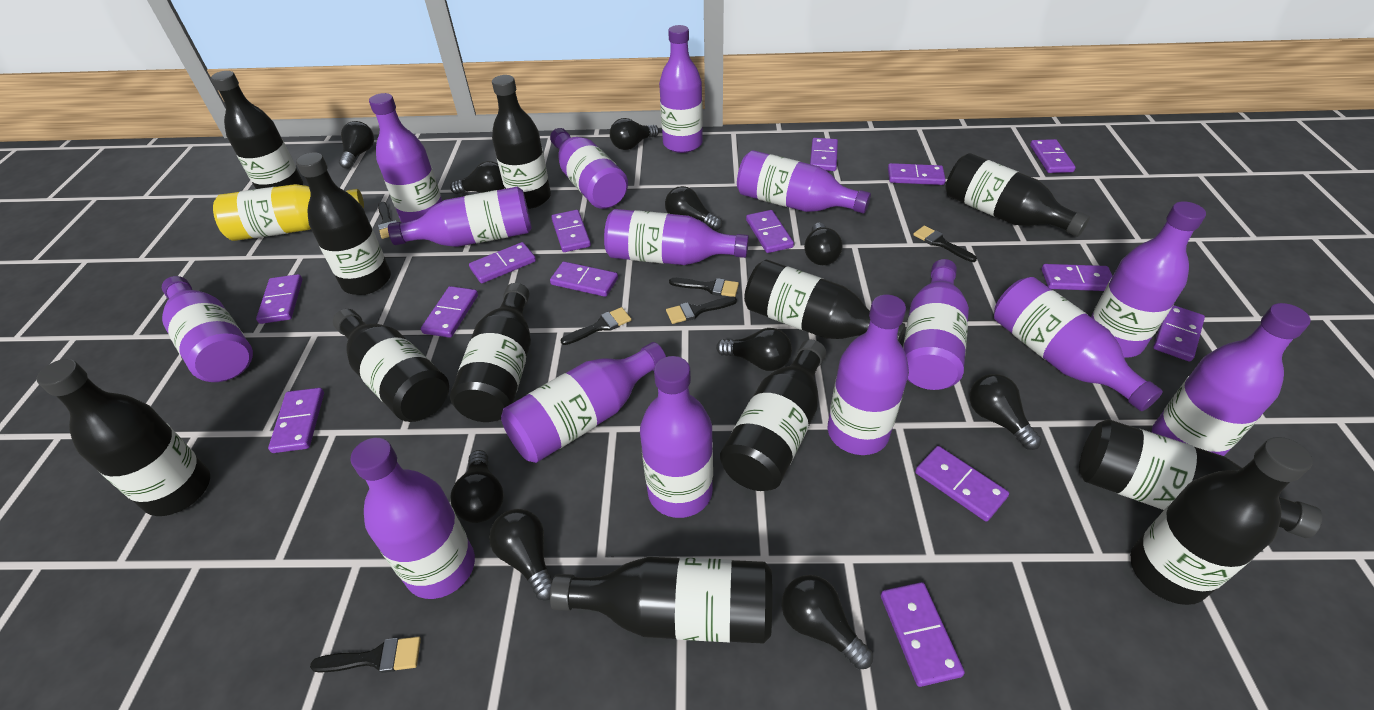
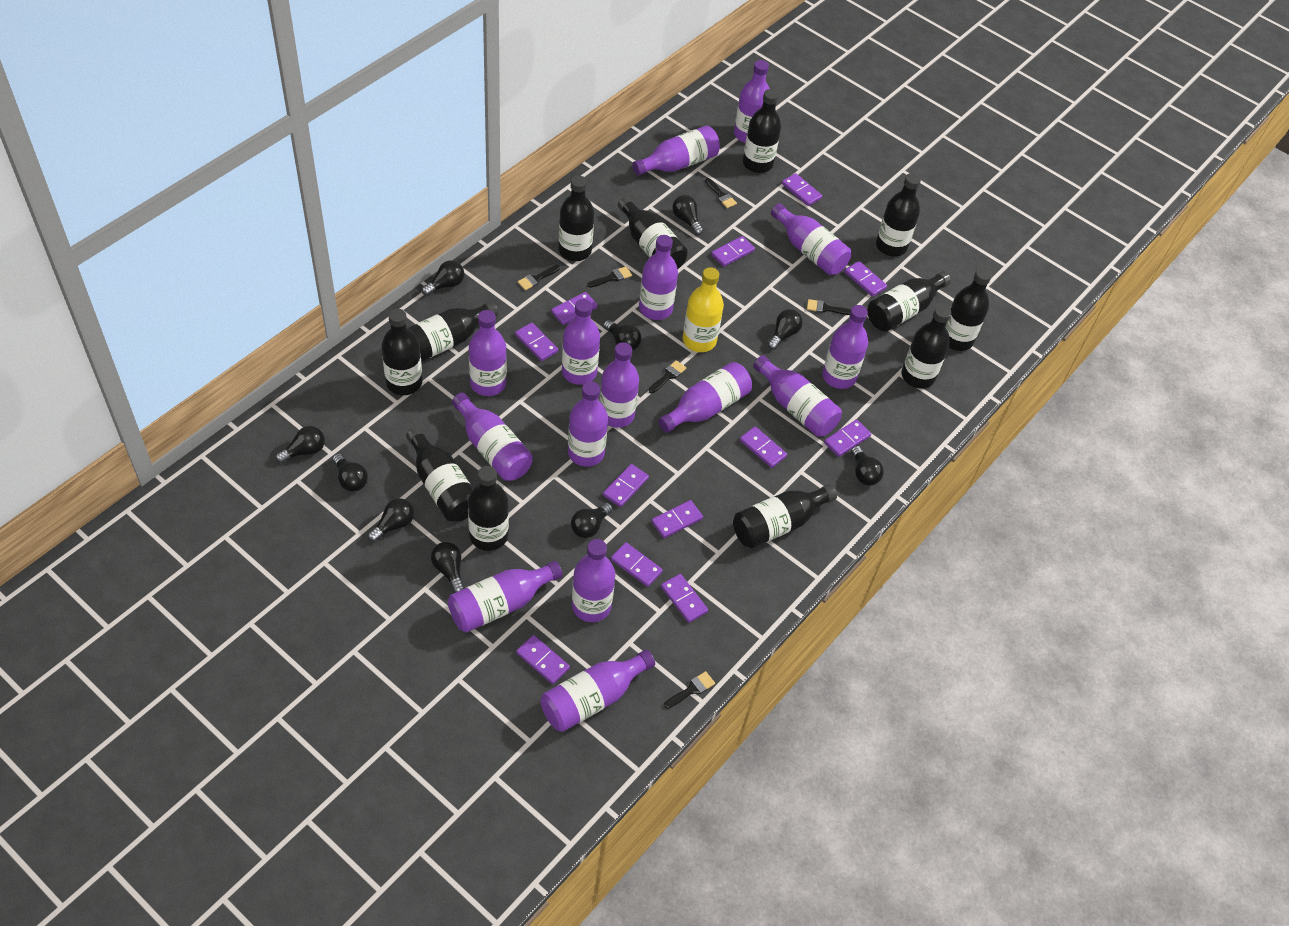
purple domino: 14 -> 12

